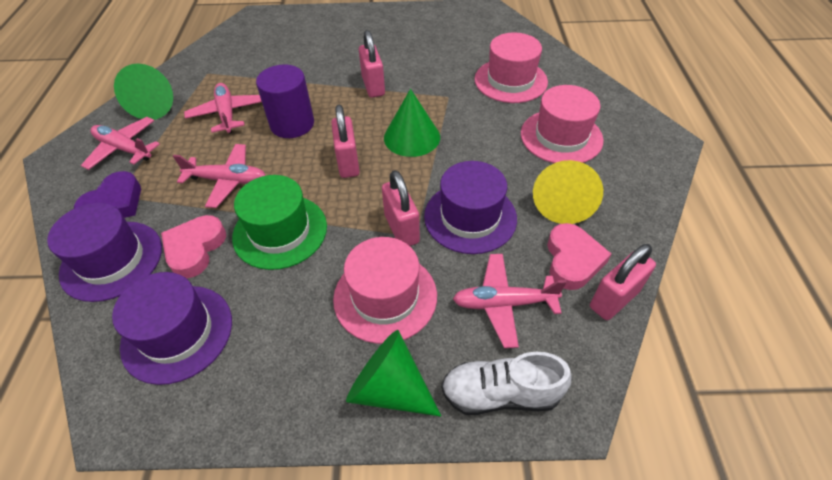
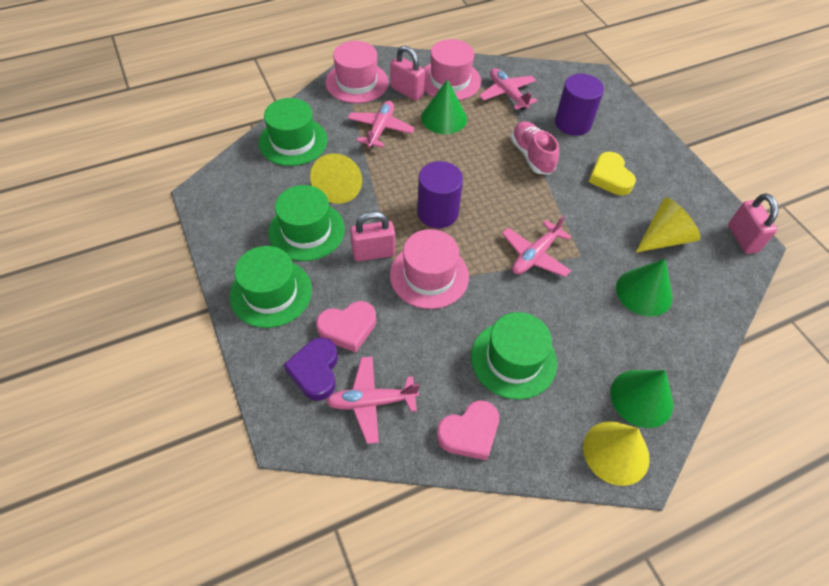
green hat: 1 -> 4
pink padlock: 4 -> 3
pink shoe: 0 -> 1
purple cylinder: 1 -> 2
purple hat: 3 -> 0
white shoe: 1 -> 0
yellow cone: 1 -> 3
yellow heart: 0 -> 1

